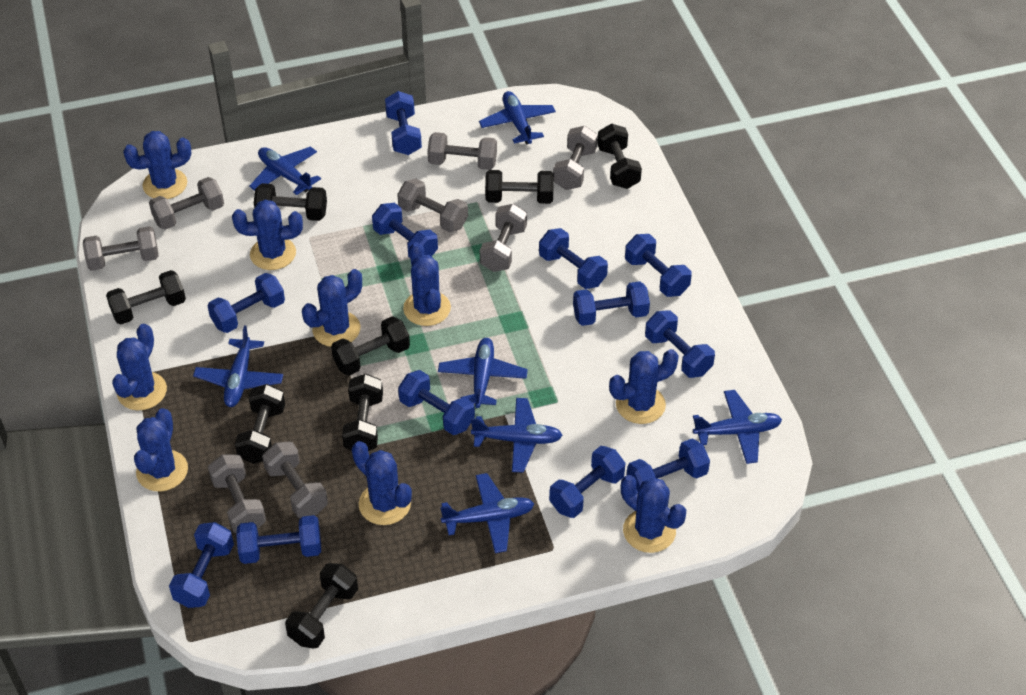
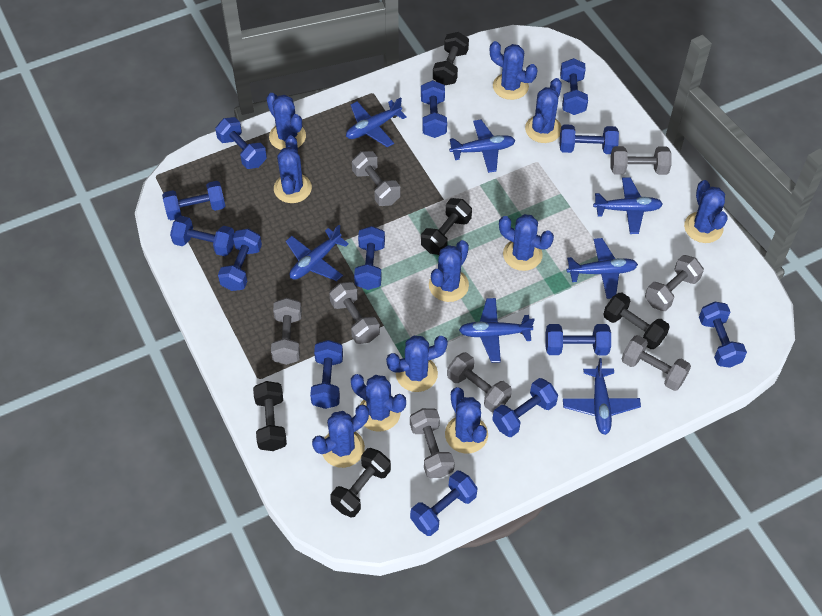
black dumbbell: 8 -> 5
blue cactus: 9 -> 11
blue dumbbell: 12 -> 13

